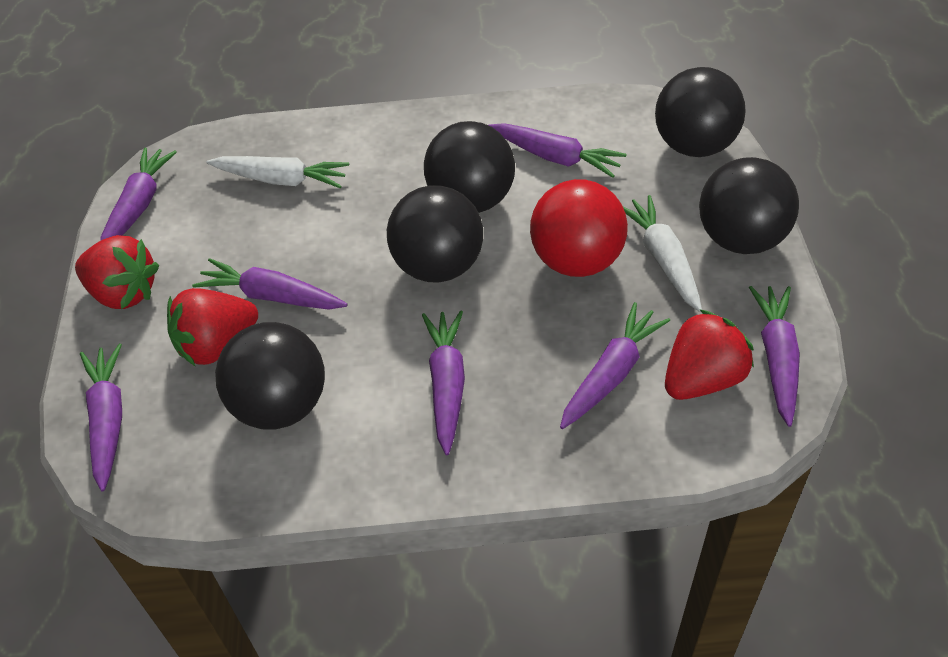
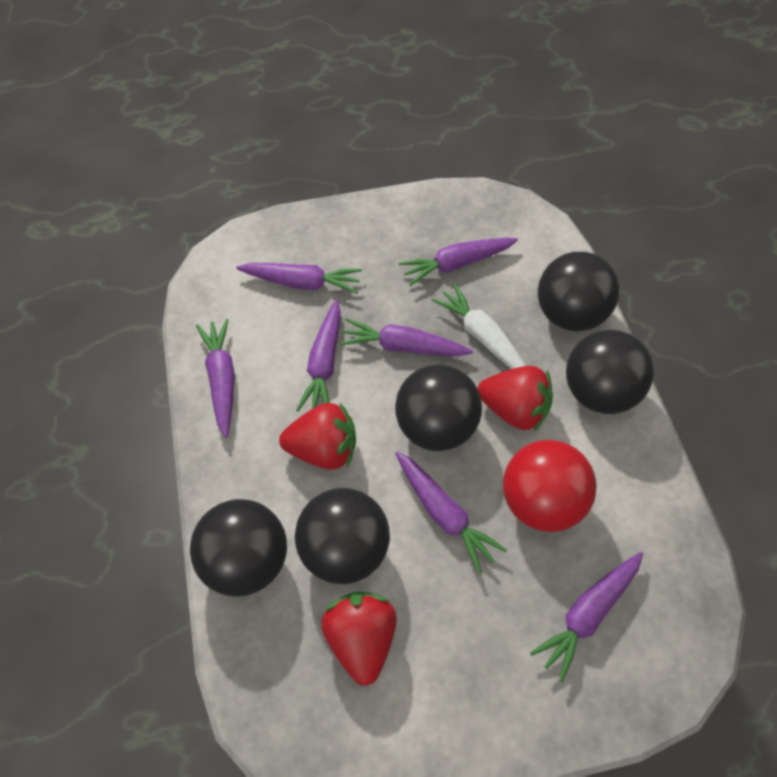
white carrot: 2 -> 1

